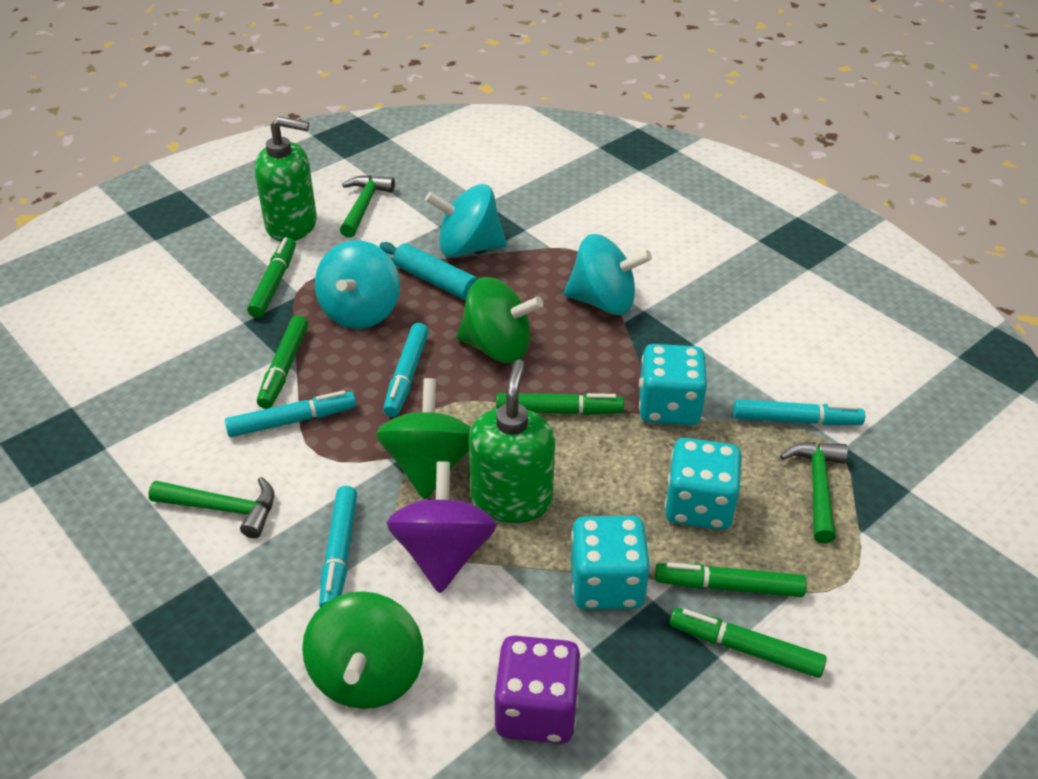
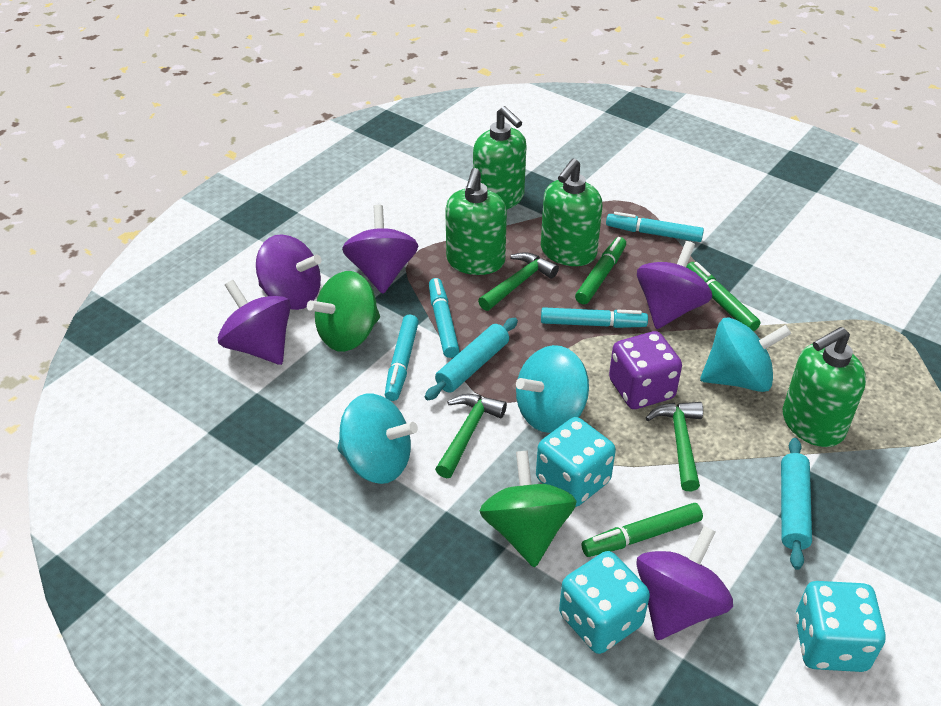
green marker: 5 -> 3
green soap dispenser: 2 -> 4
green spinning top: 3 -> 2
purple spinning top: 1 -> 5
turquoise rolling pin: 1 -> 2

